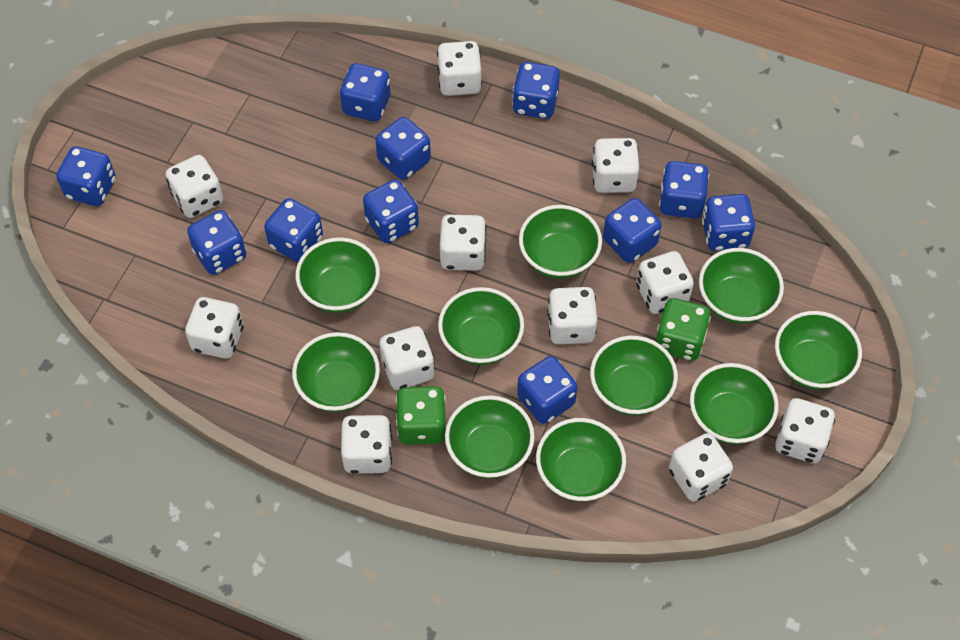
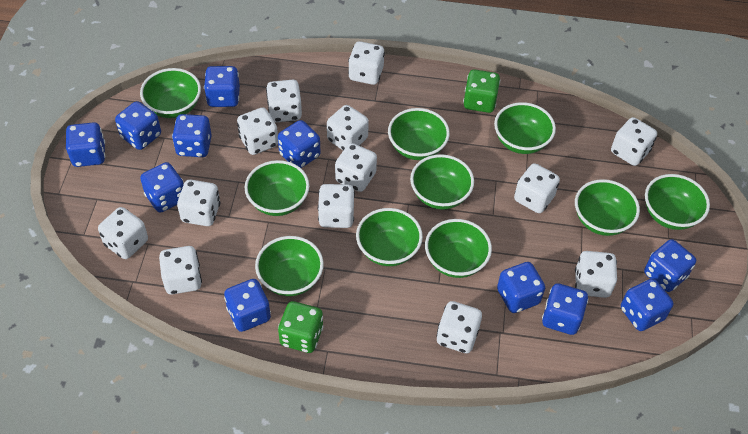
white dice: 11 -> 13

